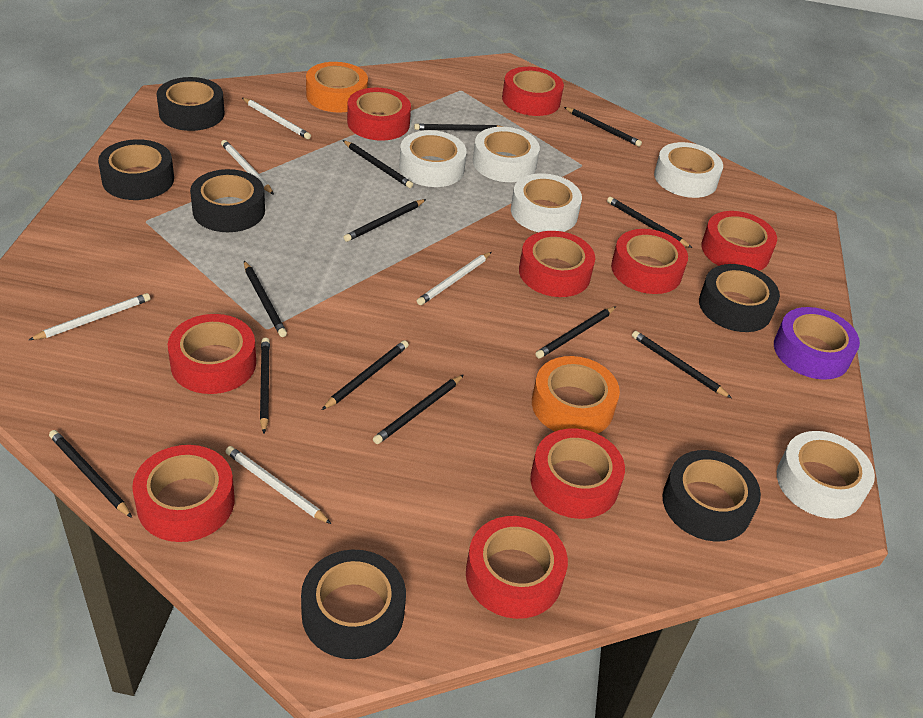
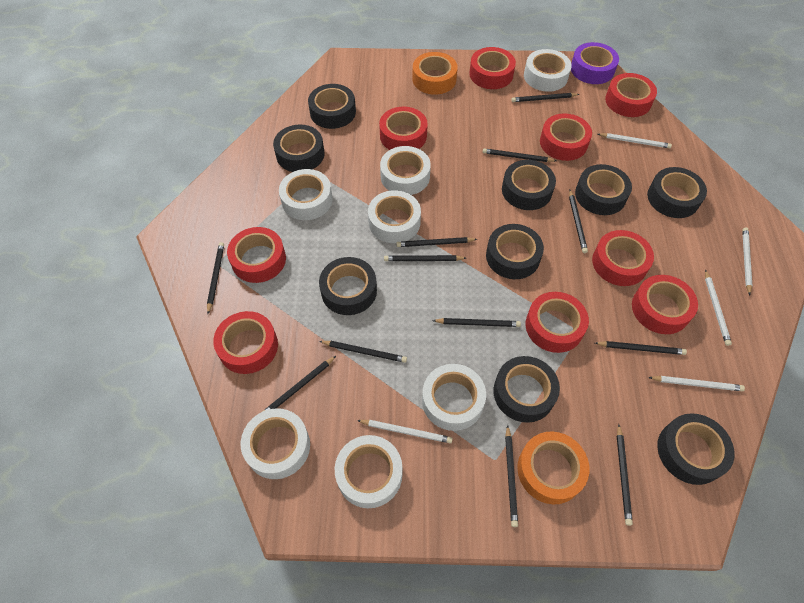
black tape: 6 -> 9
white tape: 5 -> 7

